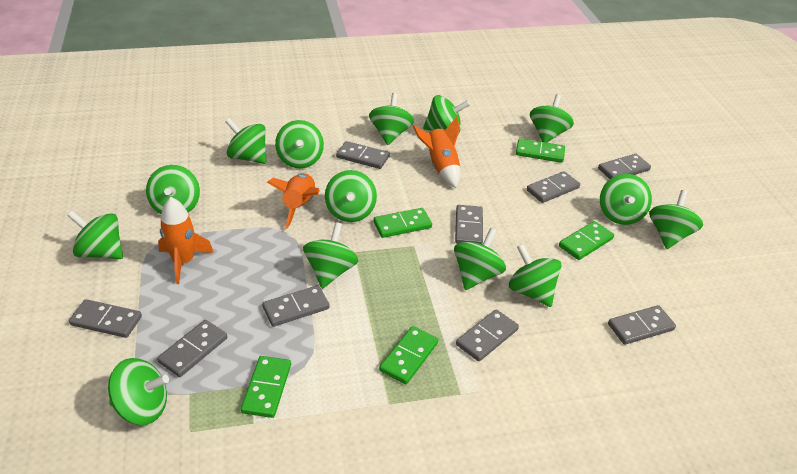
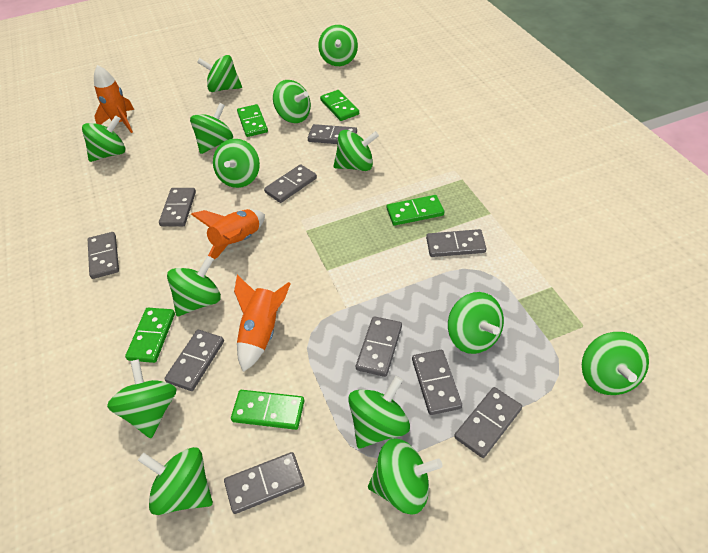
grey domino: 9 -> 10

